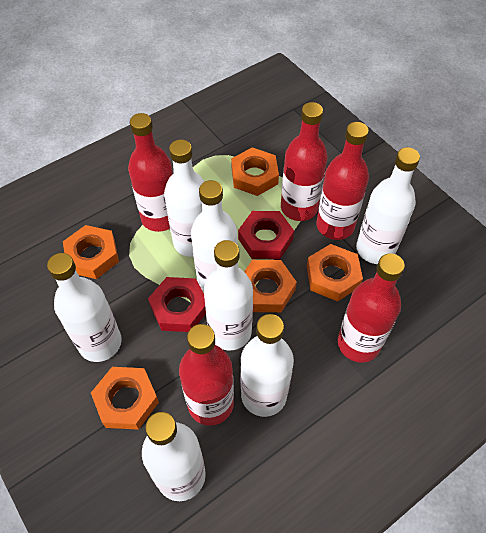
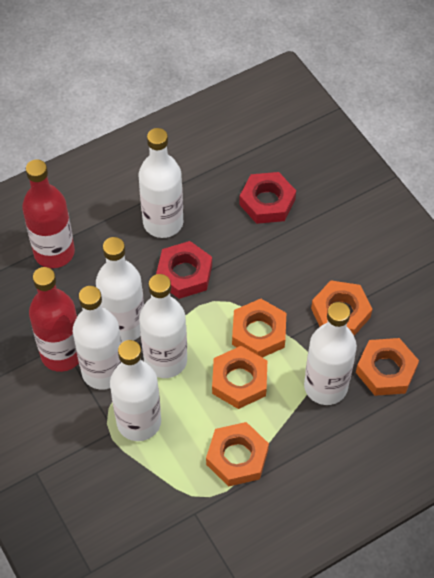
red bottle: 5 -> 2
white bottle: 7 -> 6

